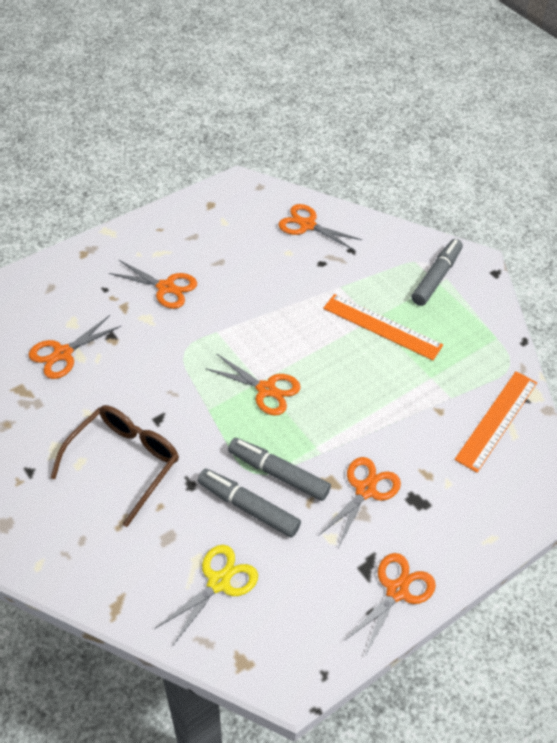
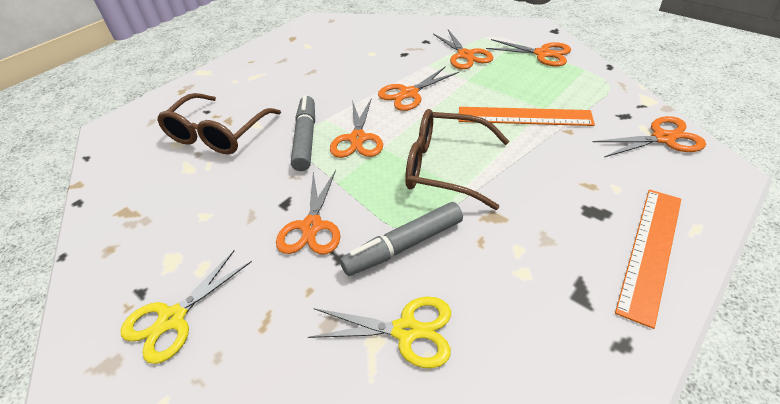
brown glasses: 1 -> 2
grey marker: 3 -> 2
yellow scissors: 1 -> 2

